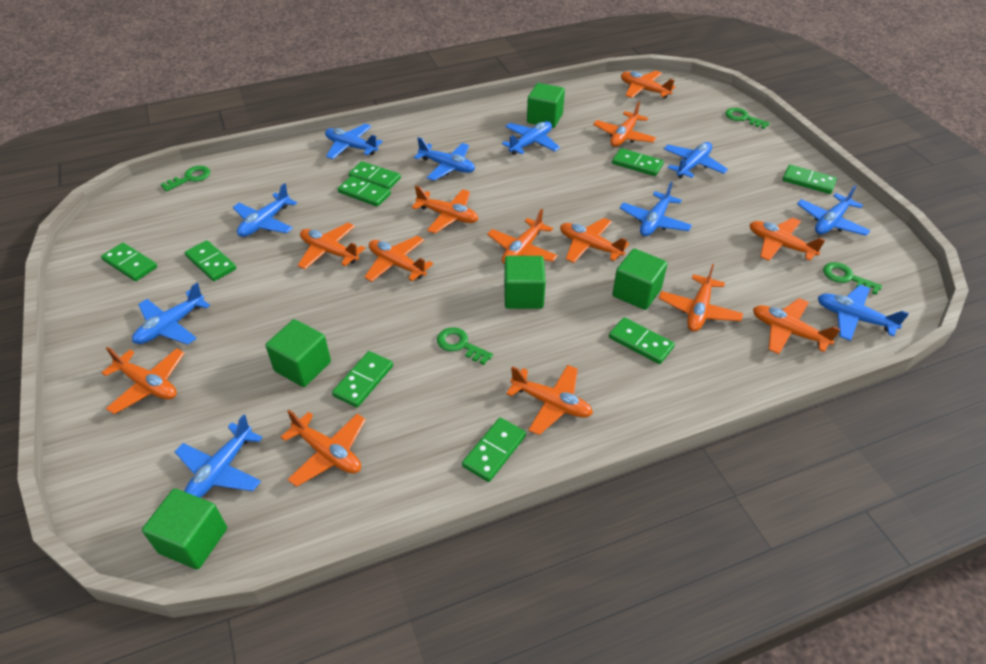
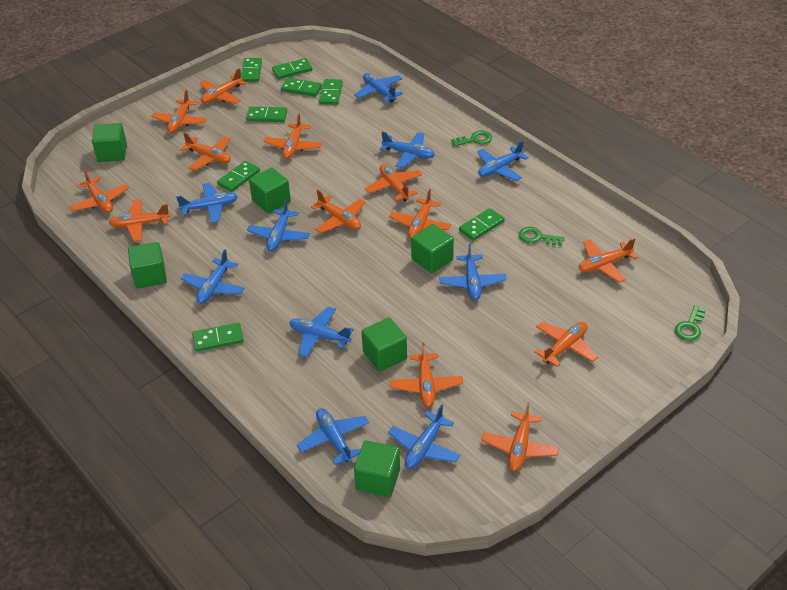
green cube: 5 -> 6
green domino: 9 -> 8
green key: 4 -> 3

